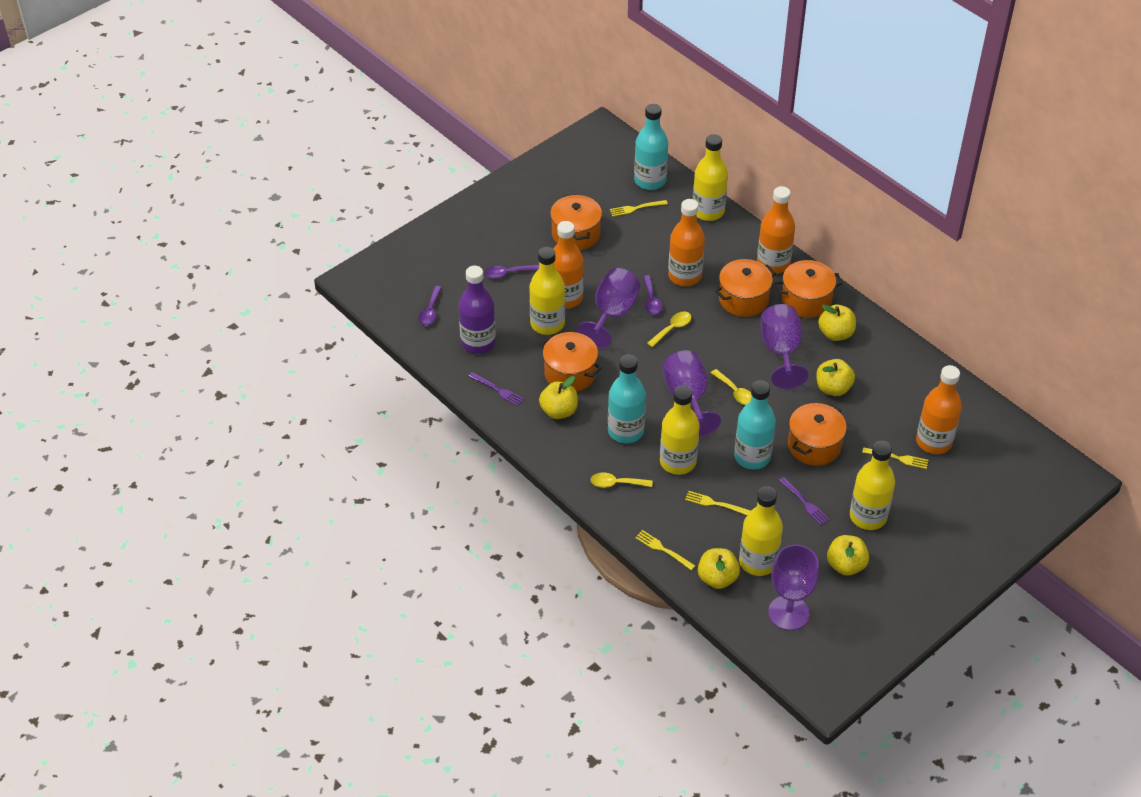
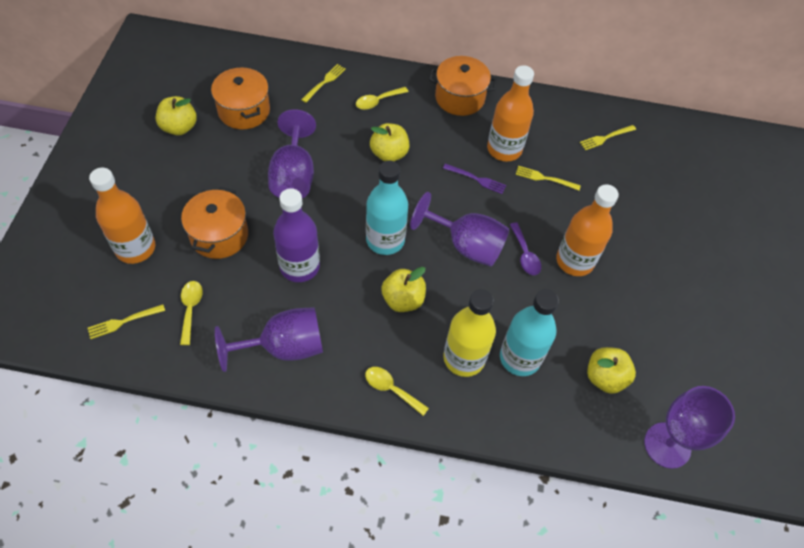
orange bottle: 4 -> 3
orange pot: 5 -> 3
purple fork: 2 -> 1
purple spoon: 3 -> 1
turquoise bottle: 3 -> 2
yellow apple: 5 -> 4
yellow bottle: 5 -> 1

